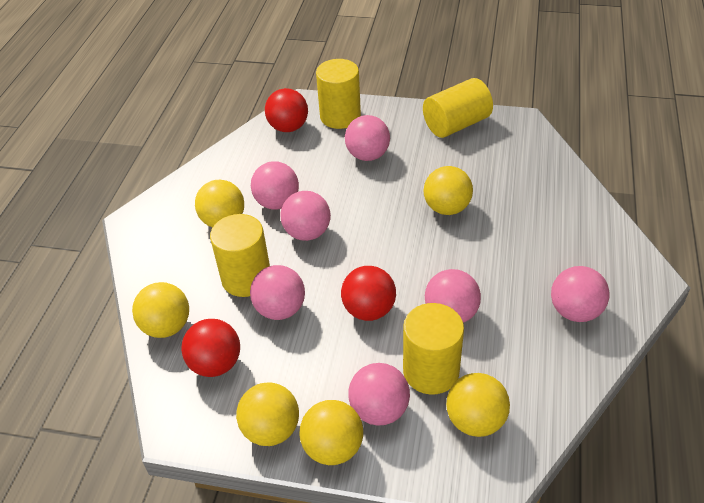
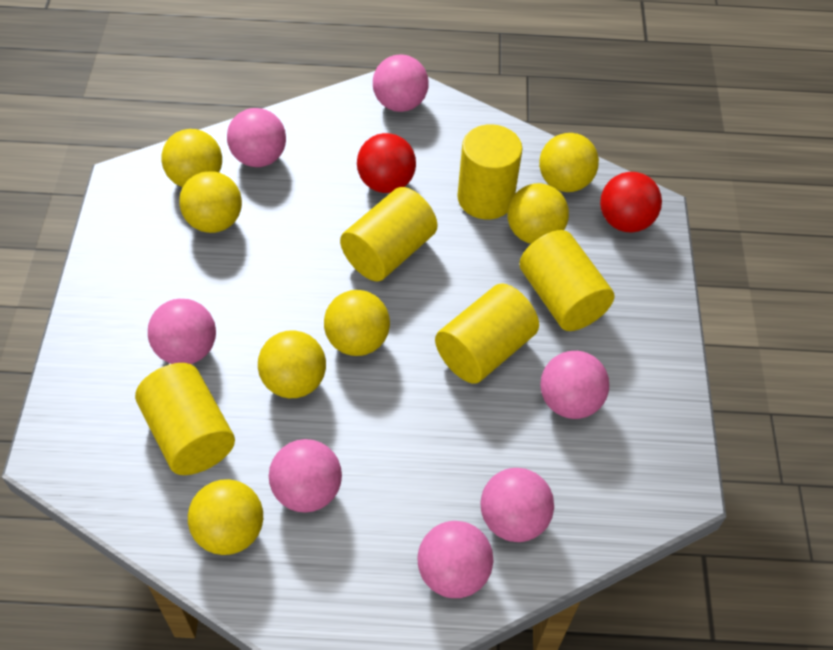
red ball: 3 -> 2
yellow ball: 6 -> 7
yellow cylinder: 4 -> 5

